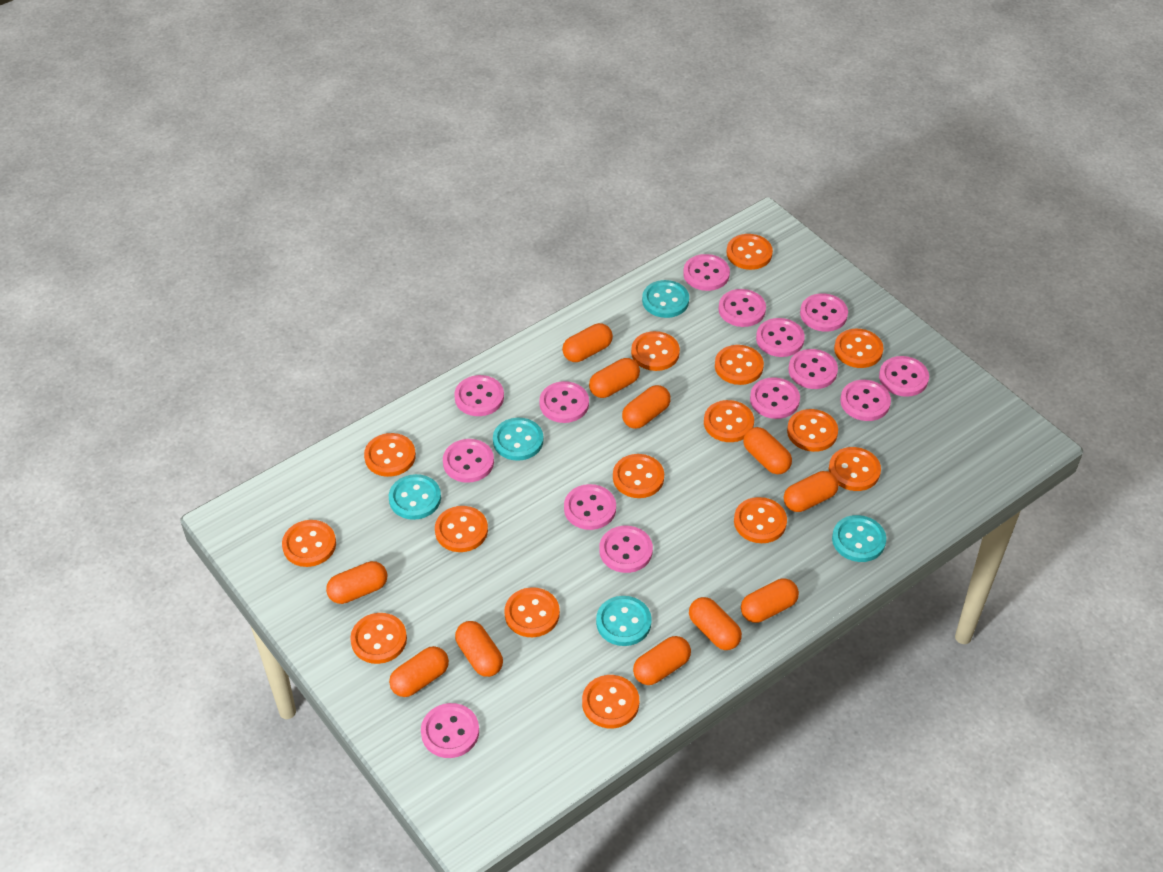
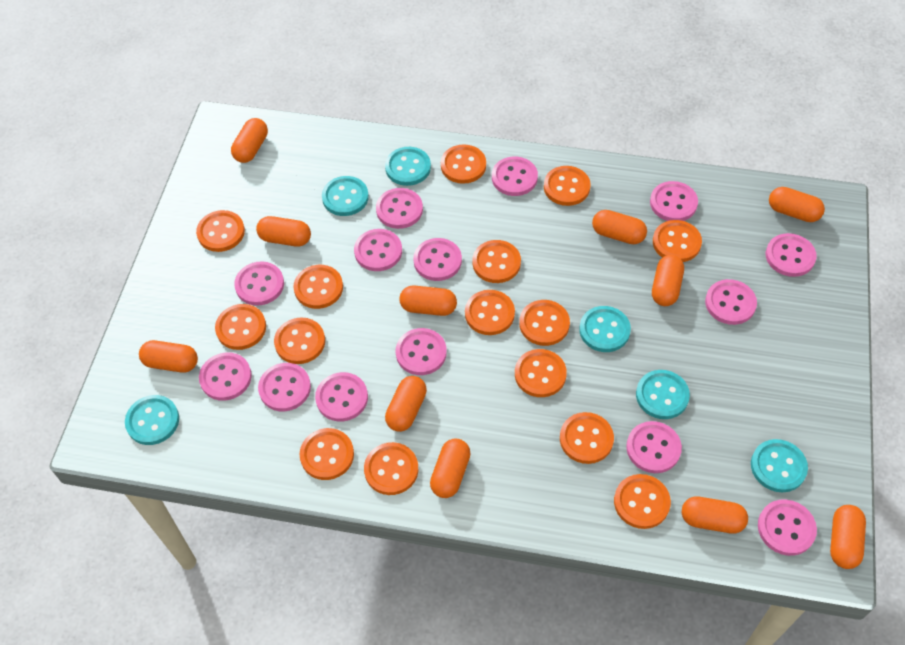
turquoise button: 5 -> 6

